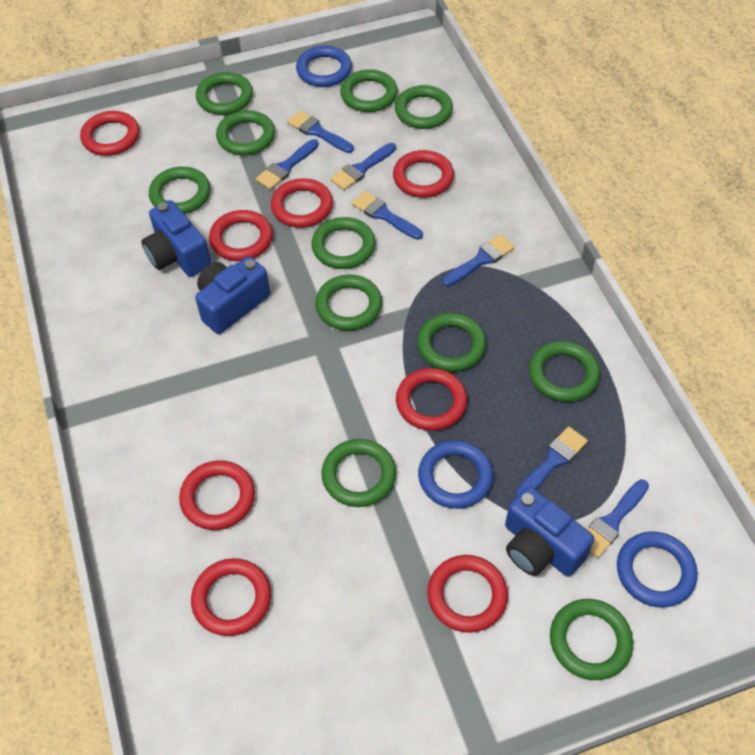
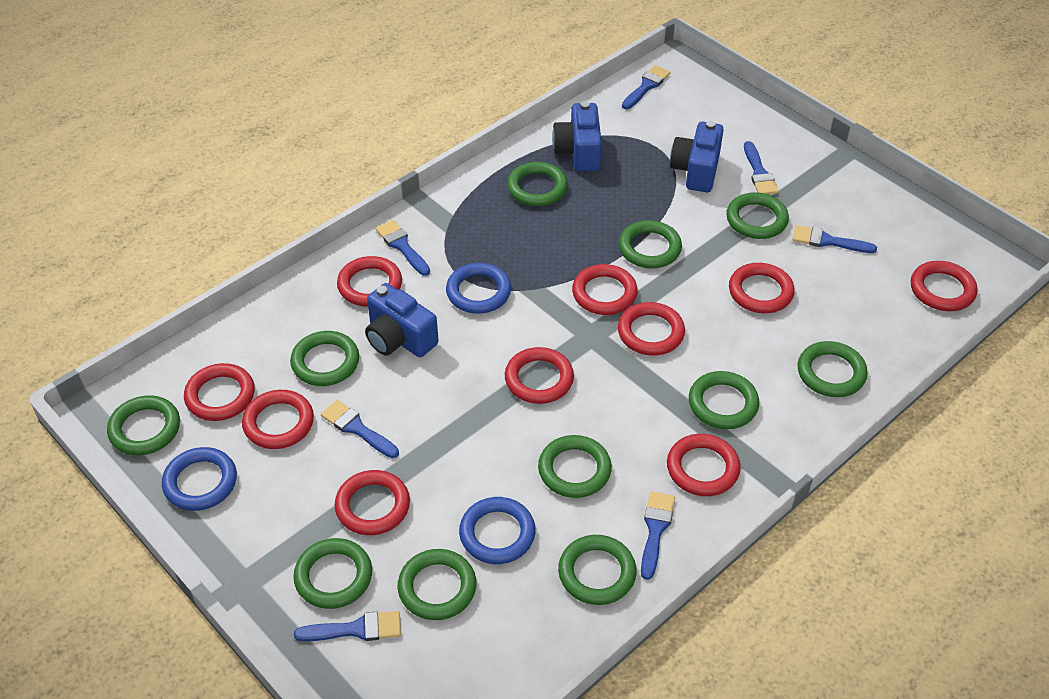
red ring: 8 -> 10

